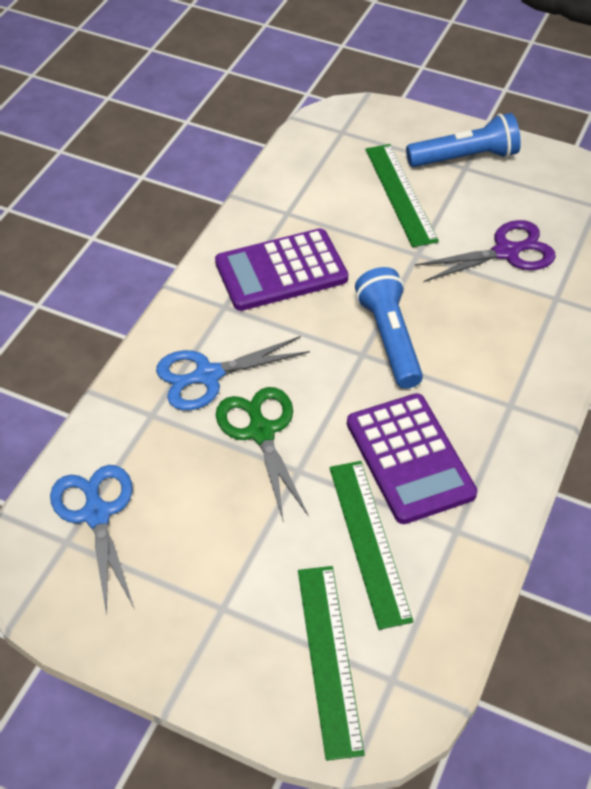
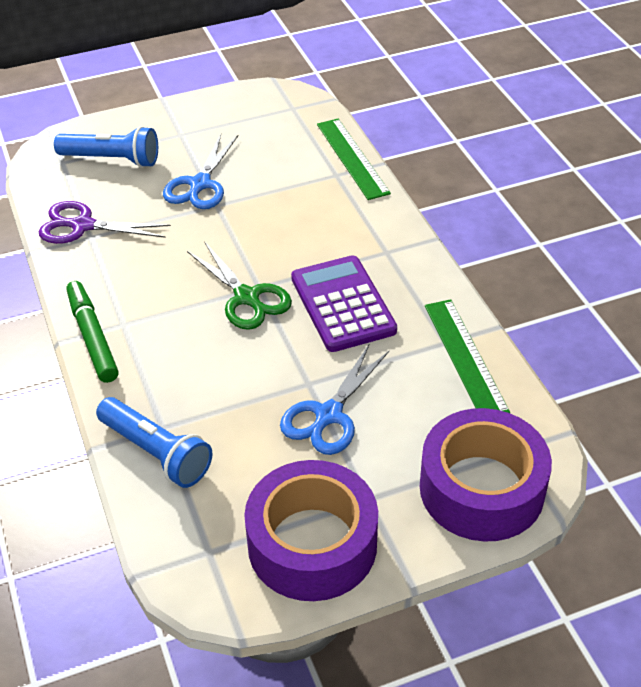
green marker: 0 -> 1
green ruler: 3 -> 2
purple calculator: 2 -> 1
purple tape: 0 -> 2

